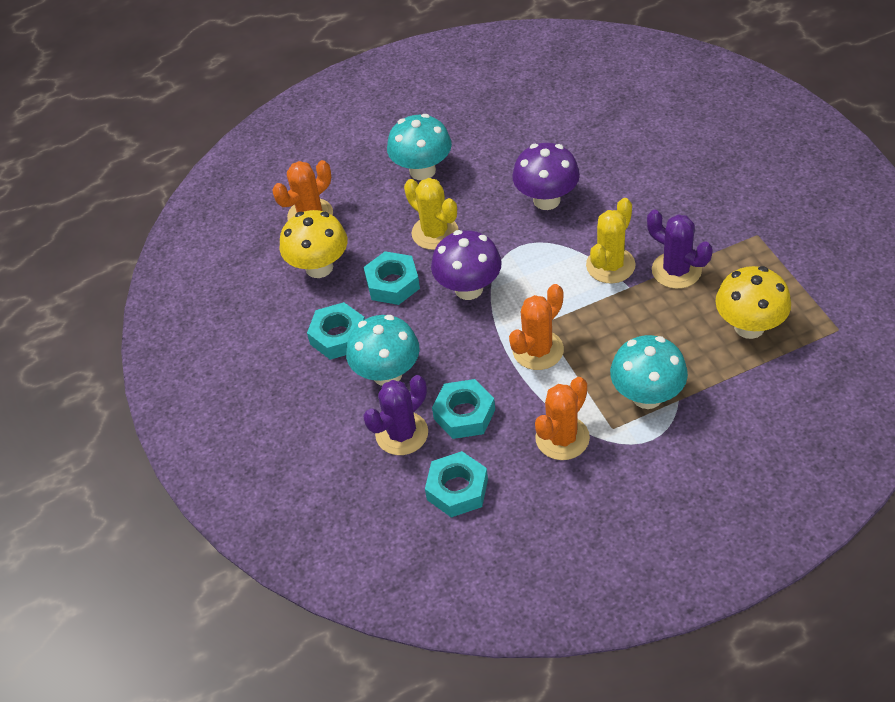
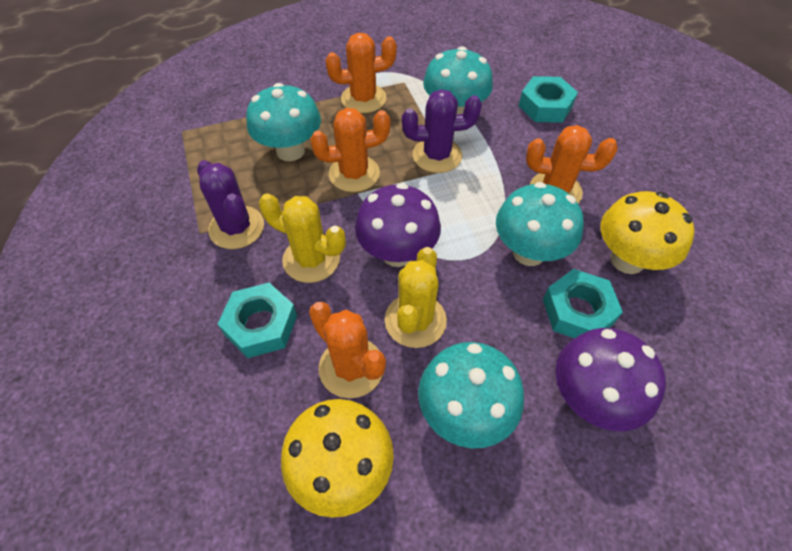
orange cactus: 3 -> 4
turquoise mushroom: 3 -> 4
turquoise nut: 4 -> 3

